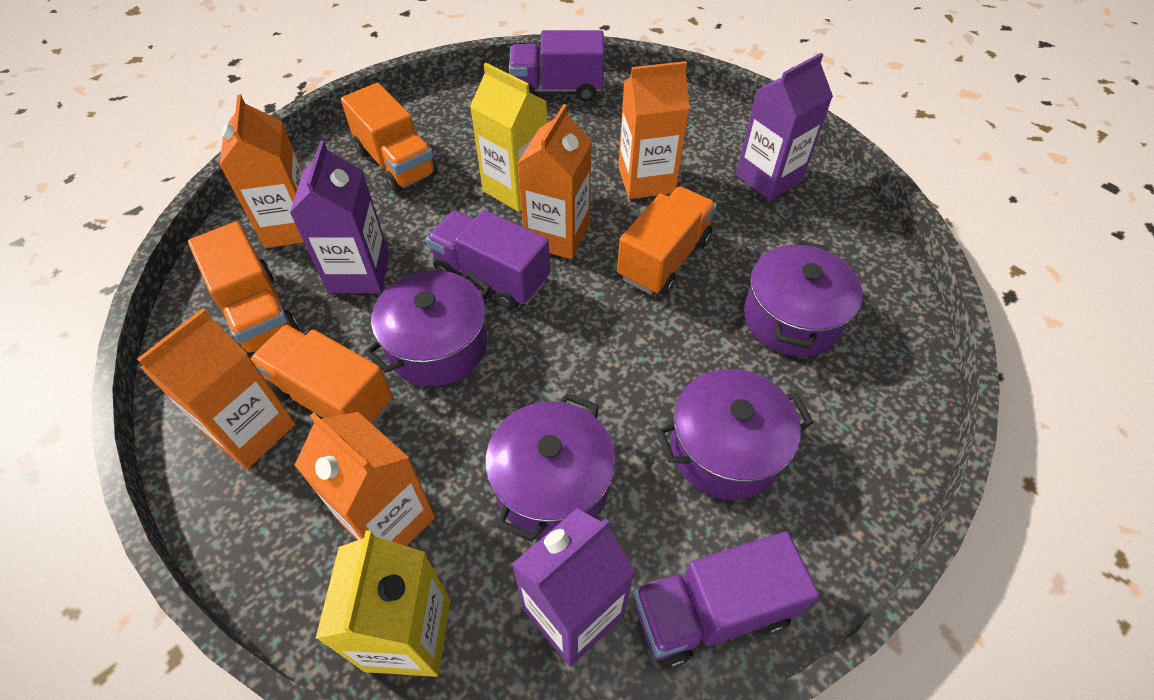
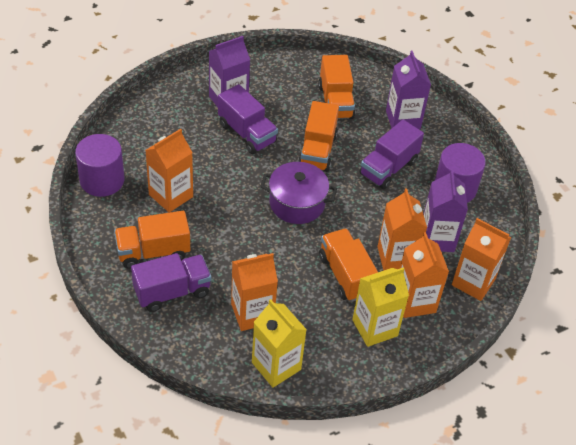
purple cylinder: 0 -> 2
purple pot: 4 -> 1

